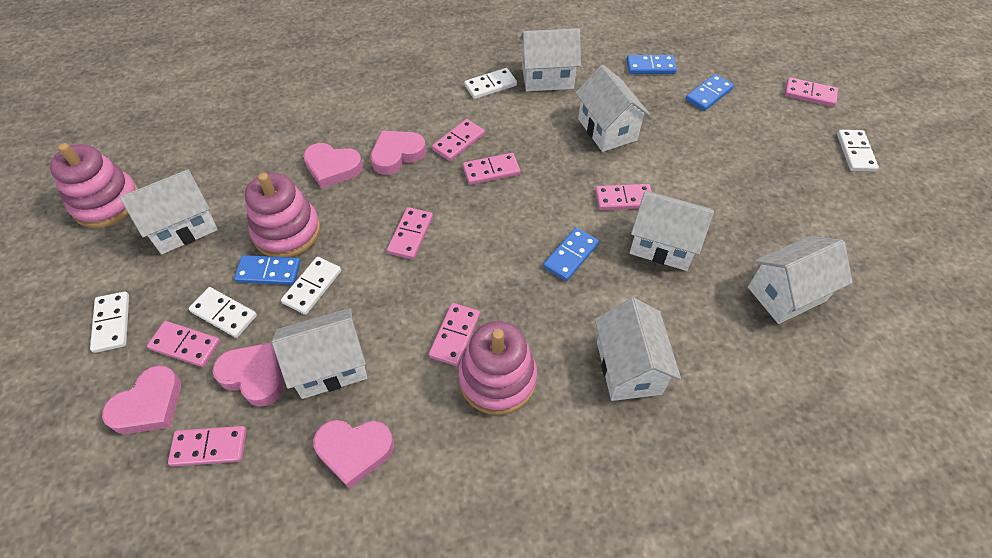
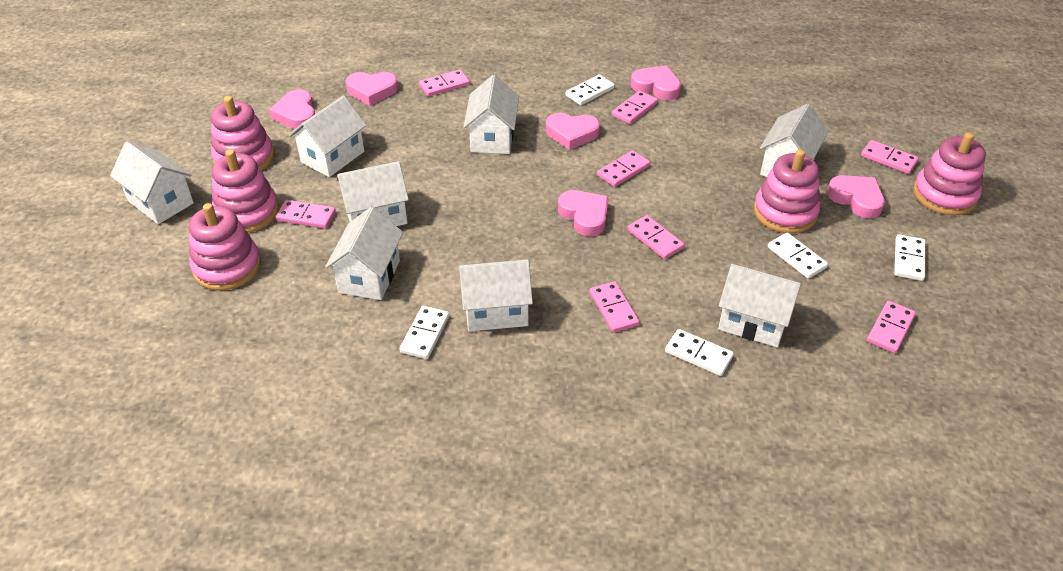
blue domino: 4 -> 0
pink heart: 5 -> 6
pink stacking toy: 3 -> 5
white house: 7 -> 8

